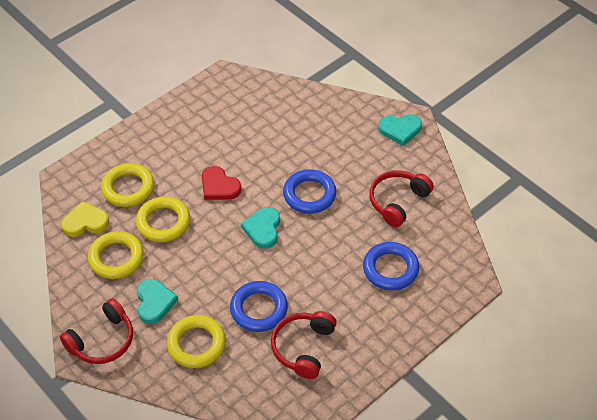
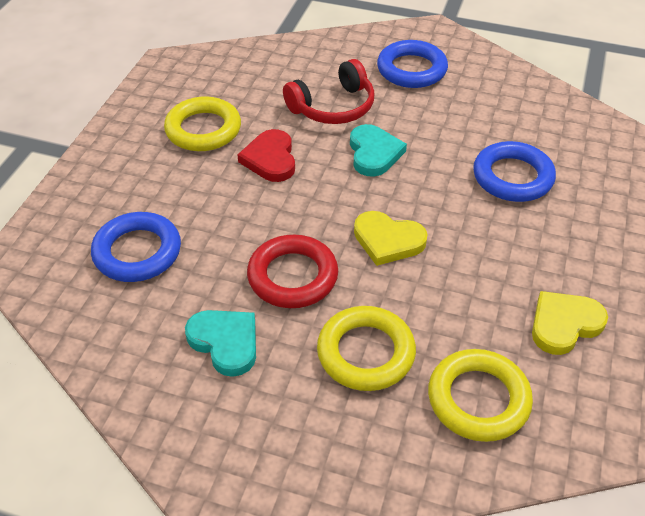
red headphones: 3 -> 1
red ring: 0 -> 1
turquoise heart: 3 -> 2
yellow heart: 1 -> 2
yellow ring: 4 -> 3

